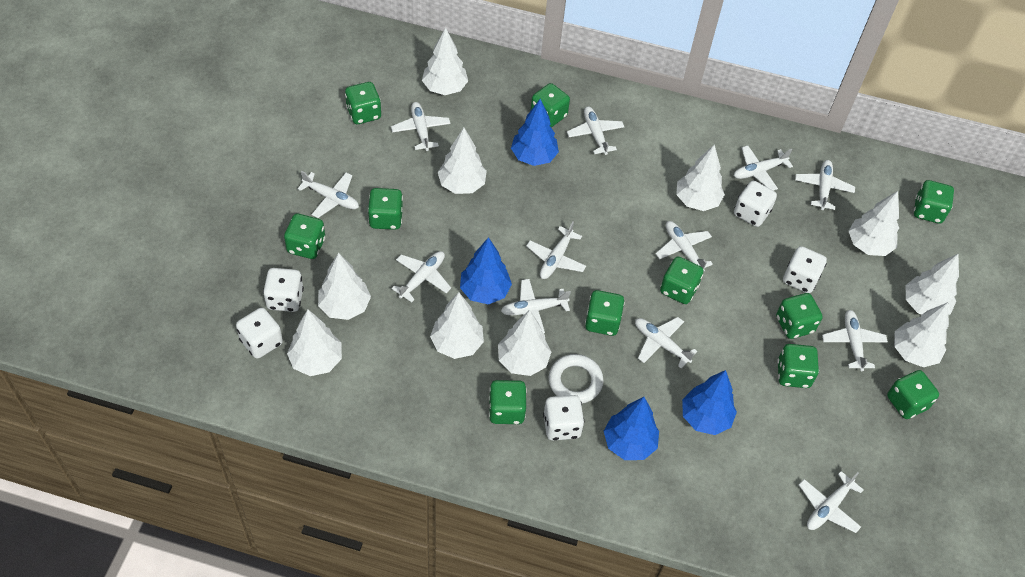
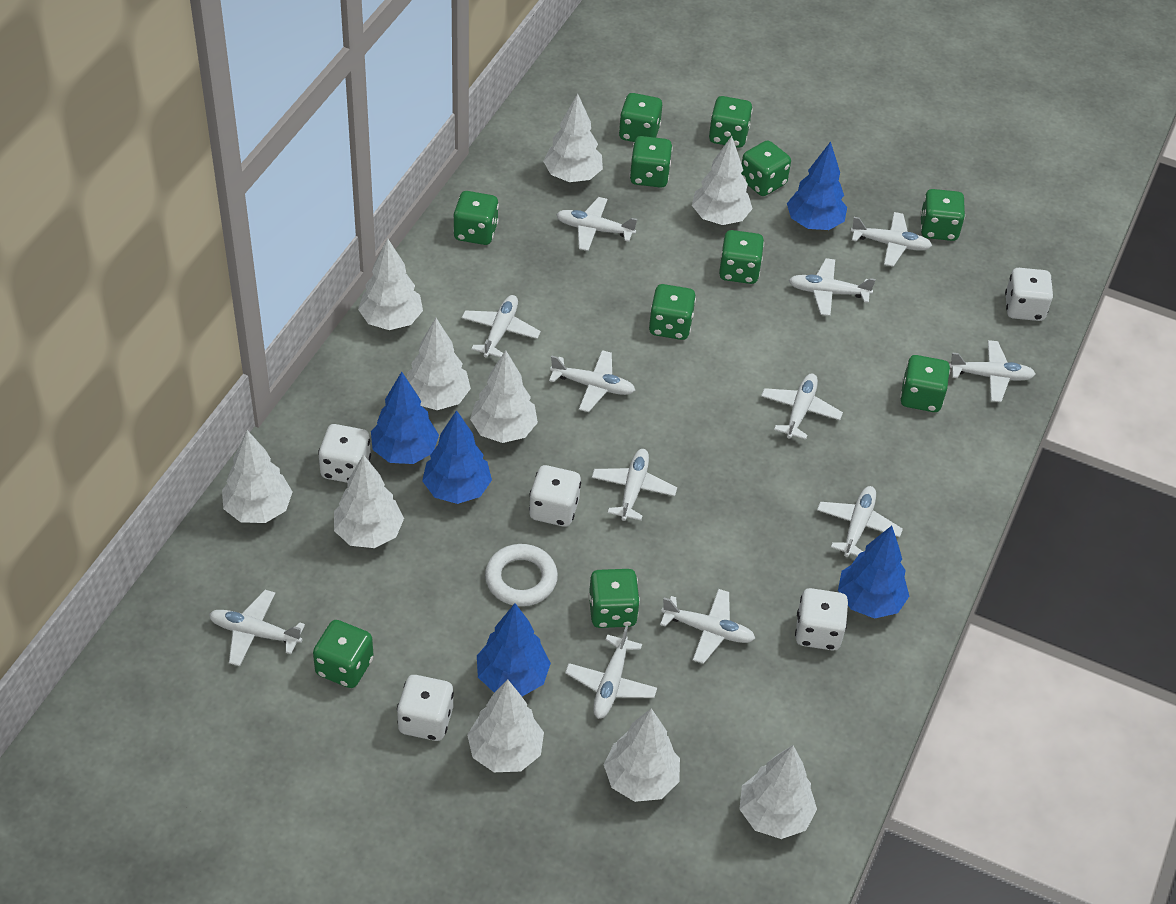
blue tree: 4 -> 5

